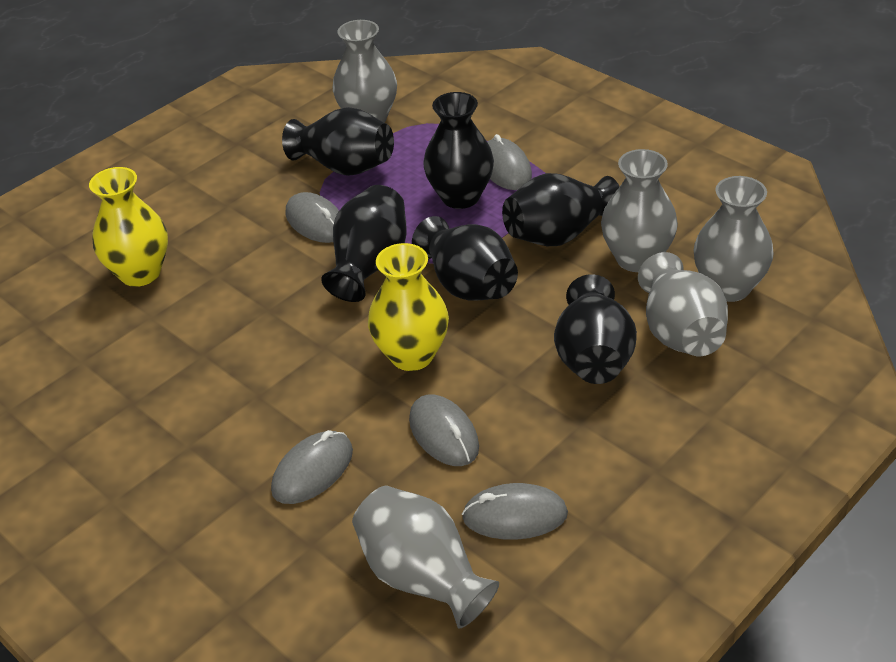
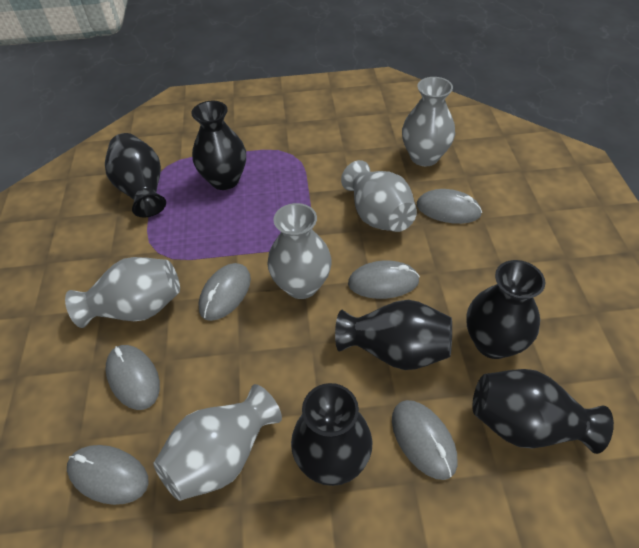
grey mouse: 5 -> 6
yellow vase: 2 -> 0

